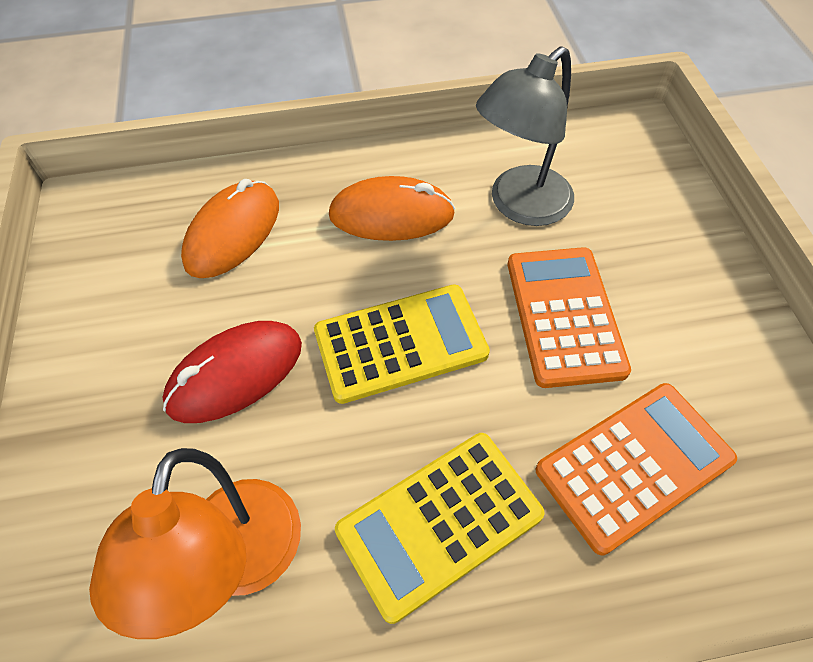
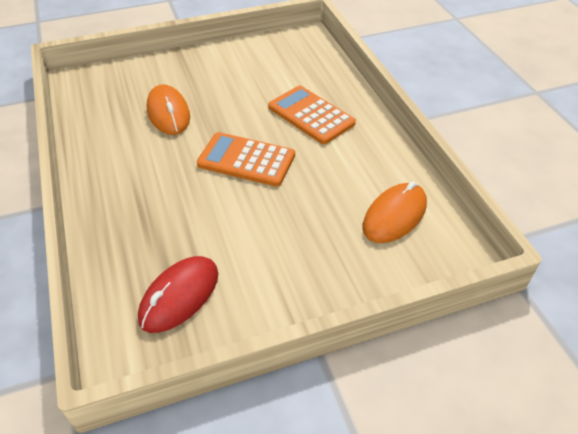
grey lamp: 1 -> 0
orange lamp: 1 -> 0
yellow calculator: 2 -> 0

